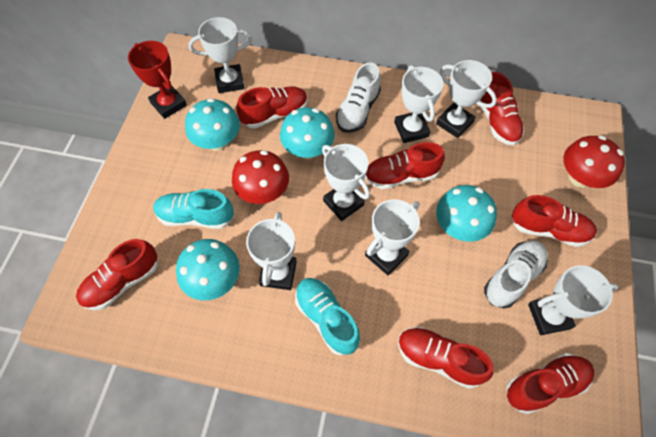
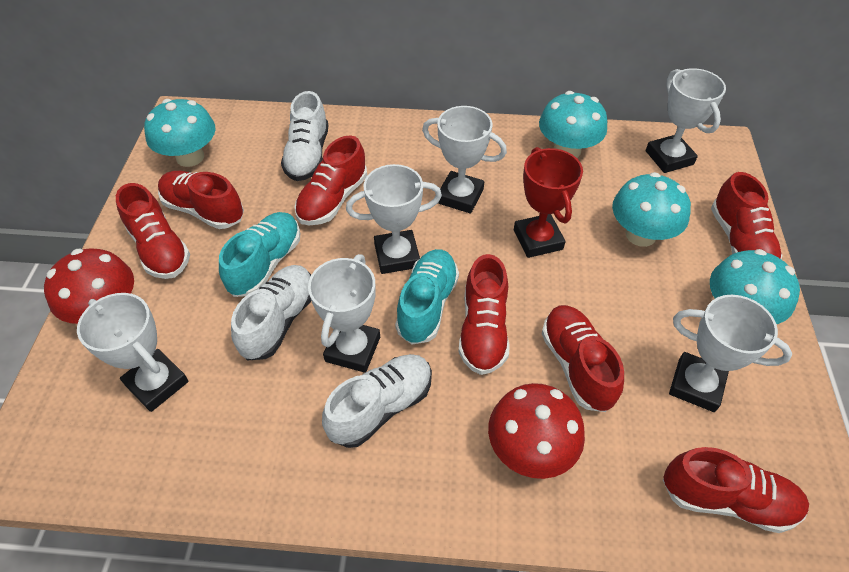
white shoe: 2 -> 3
white trophy: 7 -> 6

